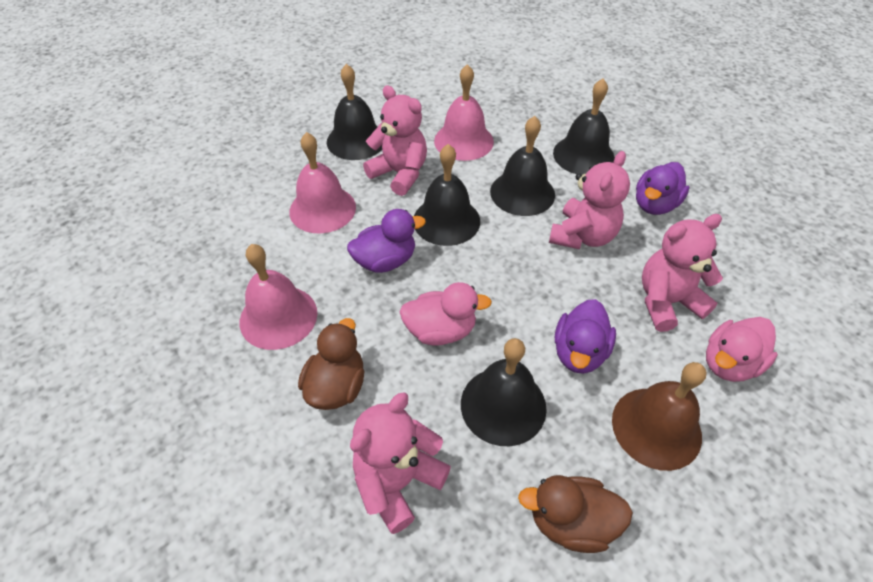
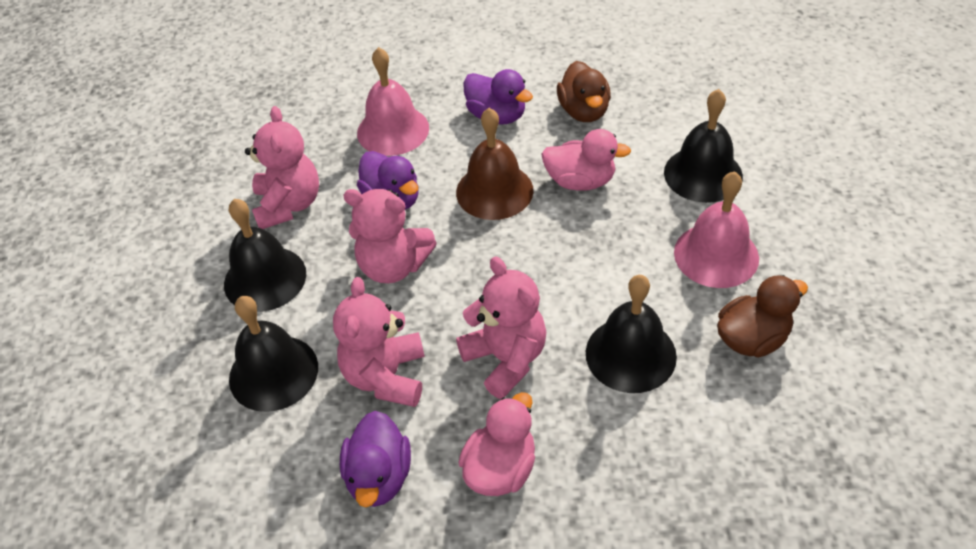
black bell: 5 -> 4
pink bell: 3 -> 2

